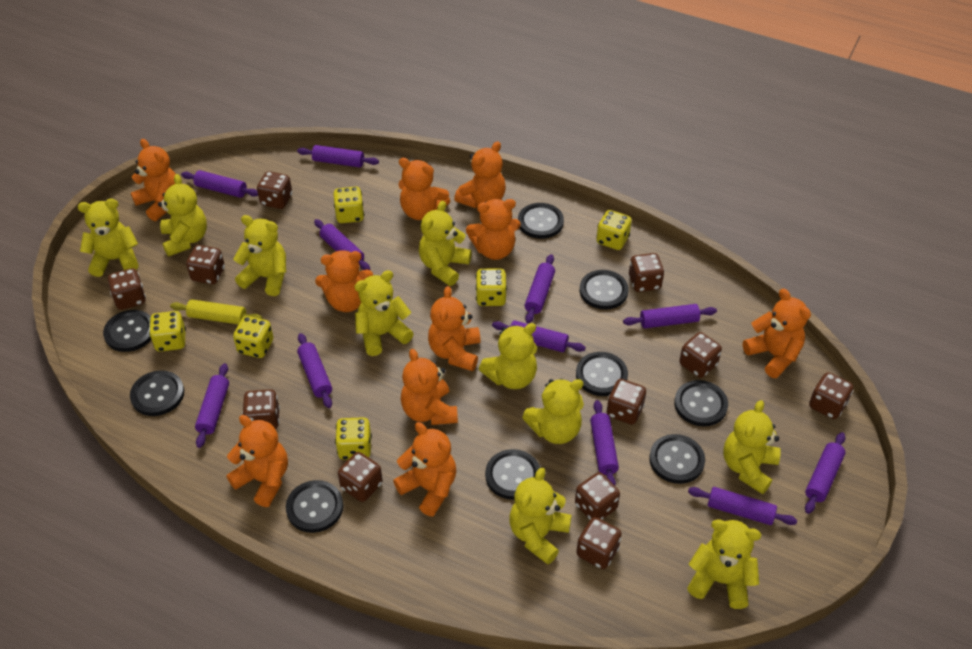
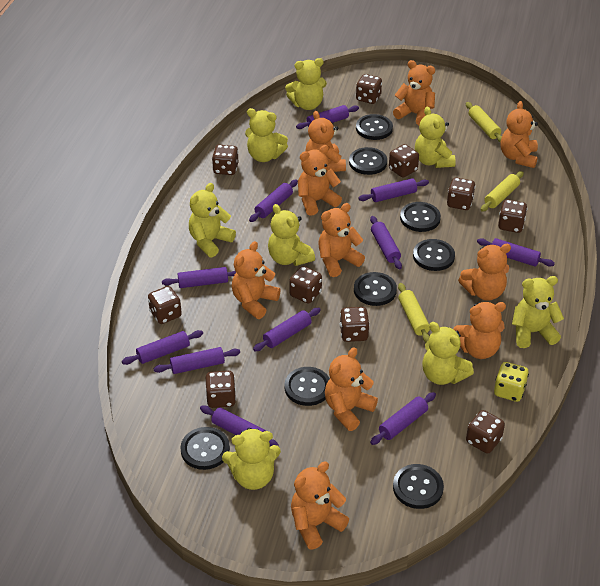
black button: 9 -> 8
brown dice: 11 -> 10
yellow dice: 6 -> 1
yellow rolling pin: 1 -> 3
yellow teddy bear: 10 -> 8

